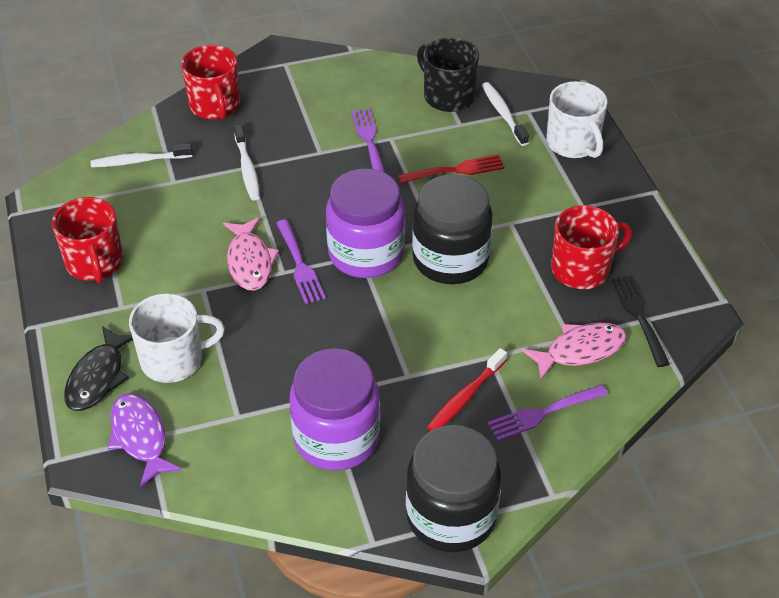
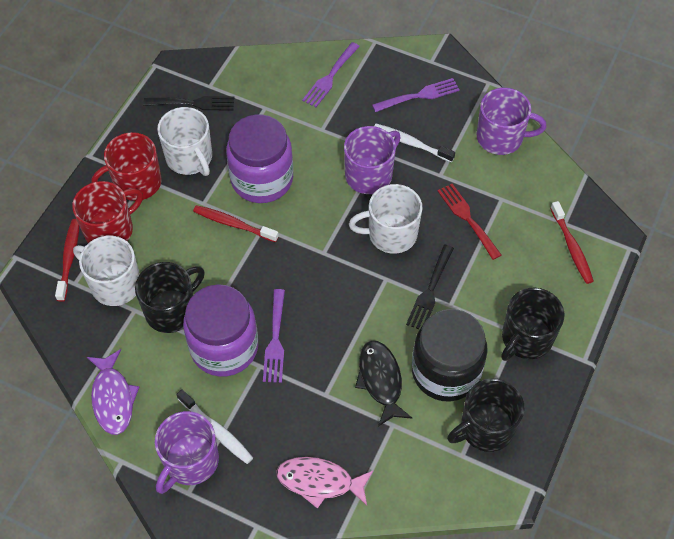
black fork: 1 -> 2
black jar: 2 -> 1
black mug: 1 -> 3
pink fish: 2 -> 1
purple mug: 0 -> 3
red mug: 3 -> 2
red toothbrush: 1 -> 3
white mug: 2 -> 3
white toothbrush: 3 -> 2

